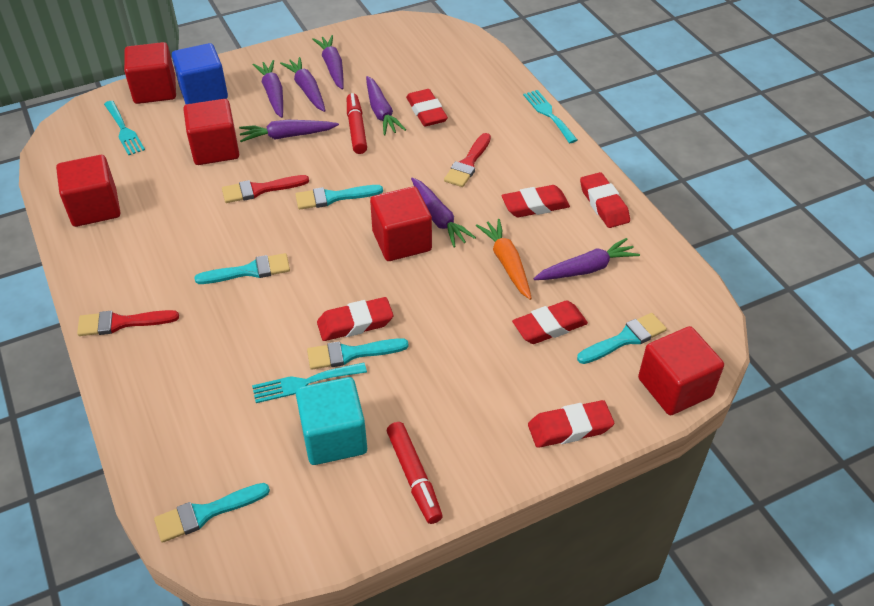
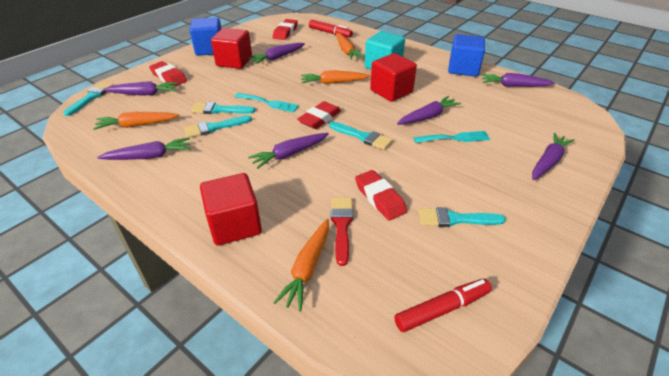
blue cube: 1 -> 2
orange carrot: 1 -> 4
red brush: 3 -> 1
red cube: 5 -> 3
red eraser: 6 -> 4
turquoise fork: 3 -> 2

